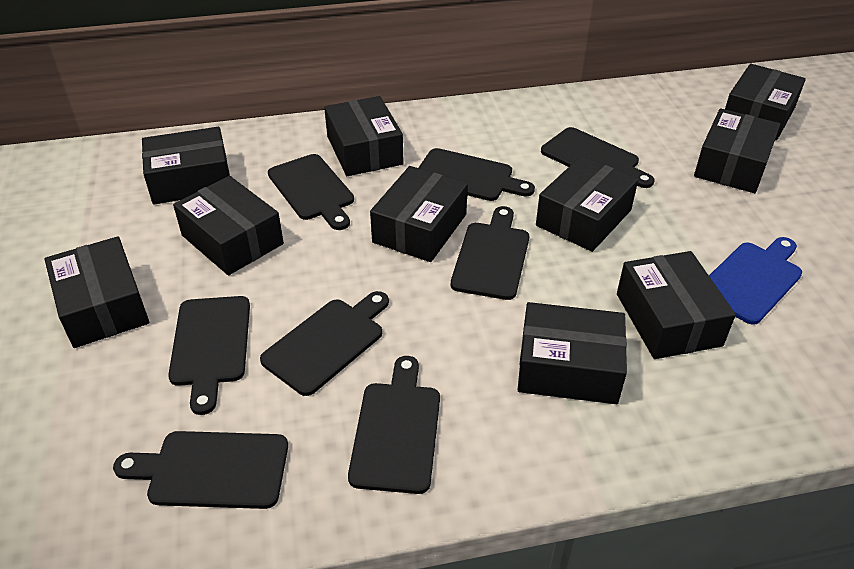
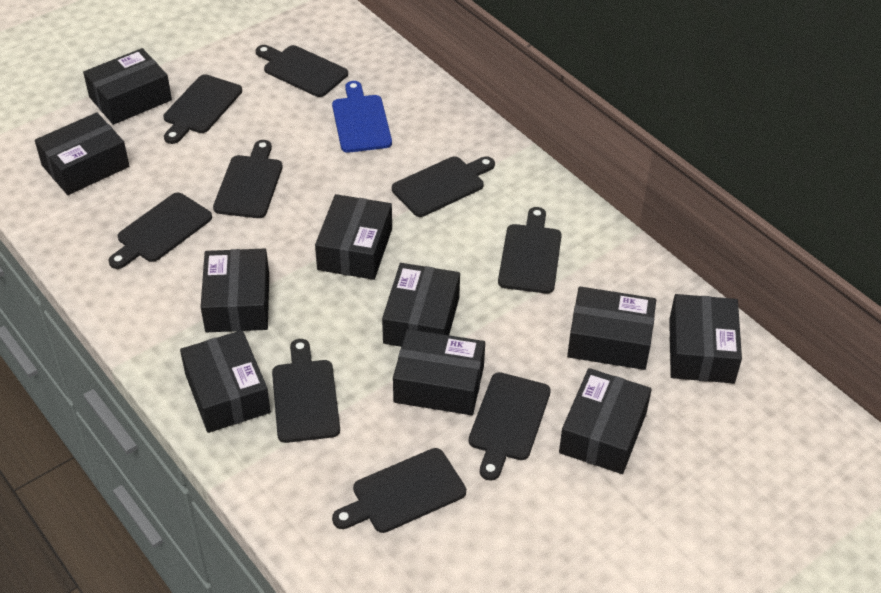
black cutting board: 8 -> 9

